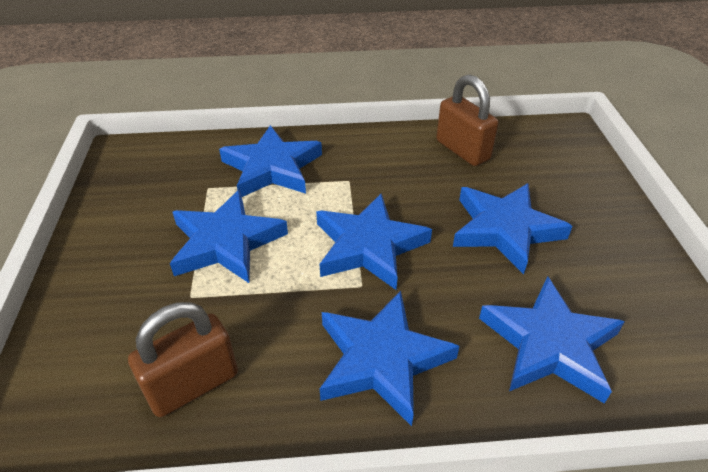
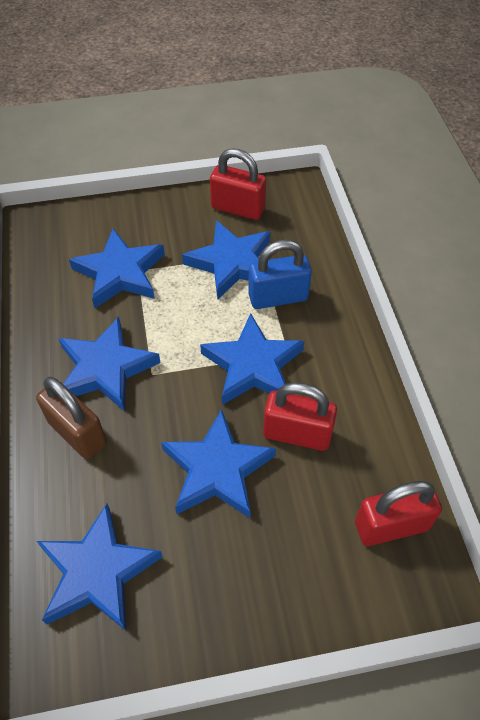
blue padlock: 0 -> 1
brown padlock: 2 -> 1
red padlock: 0 -> 3

